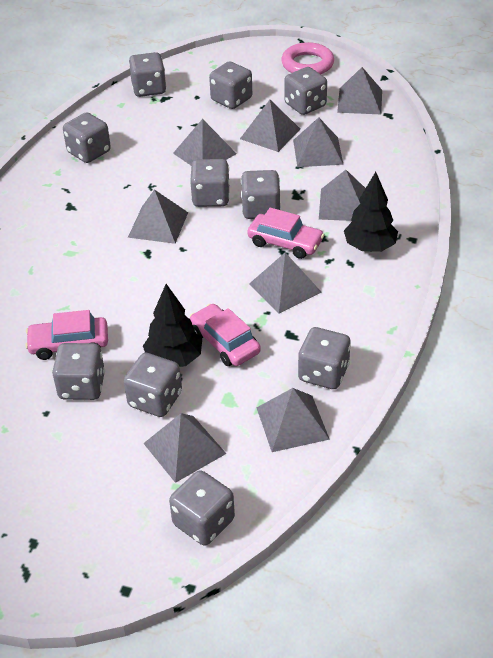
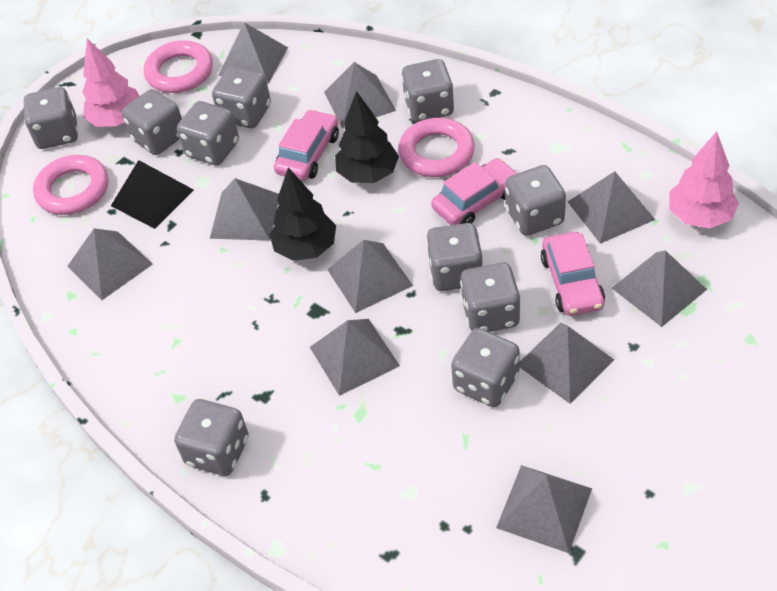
black pyramid: 0 -> 1
grey pyramid: 9 -> 10
pink ring: 1 -> 3
pink tree: 0 -> 2

